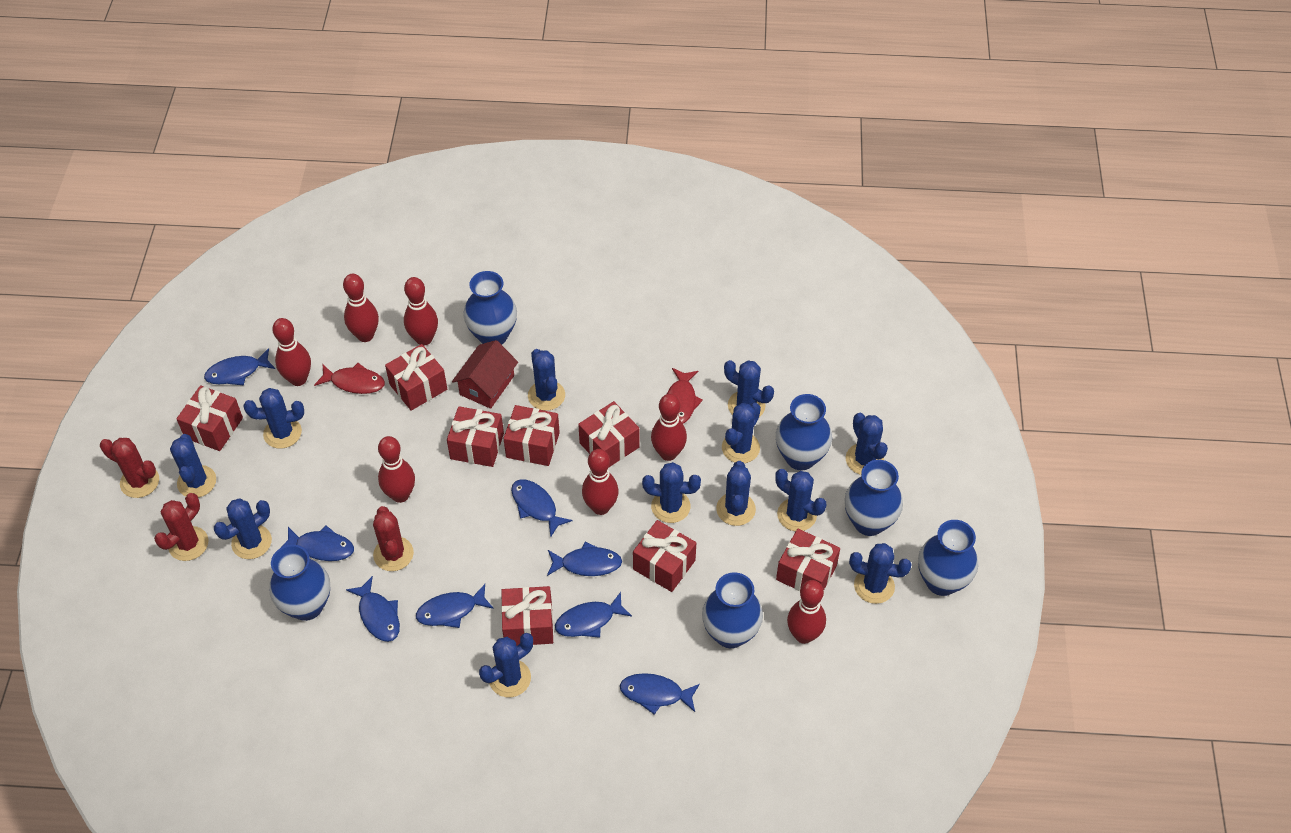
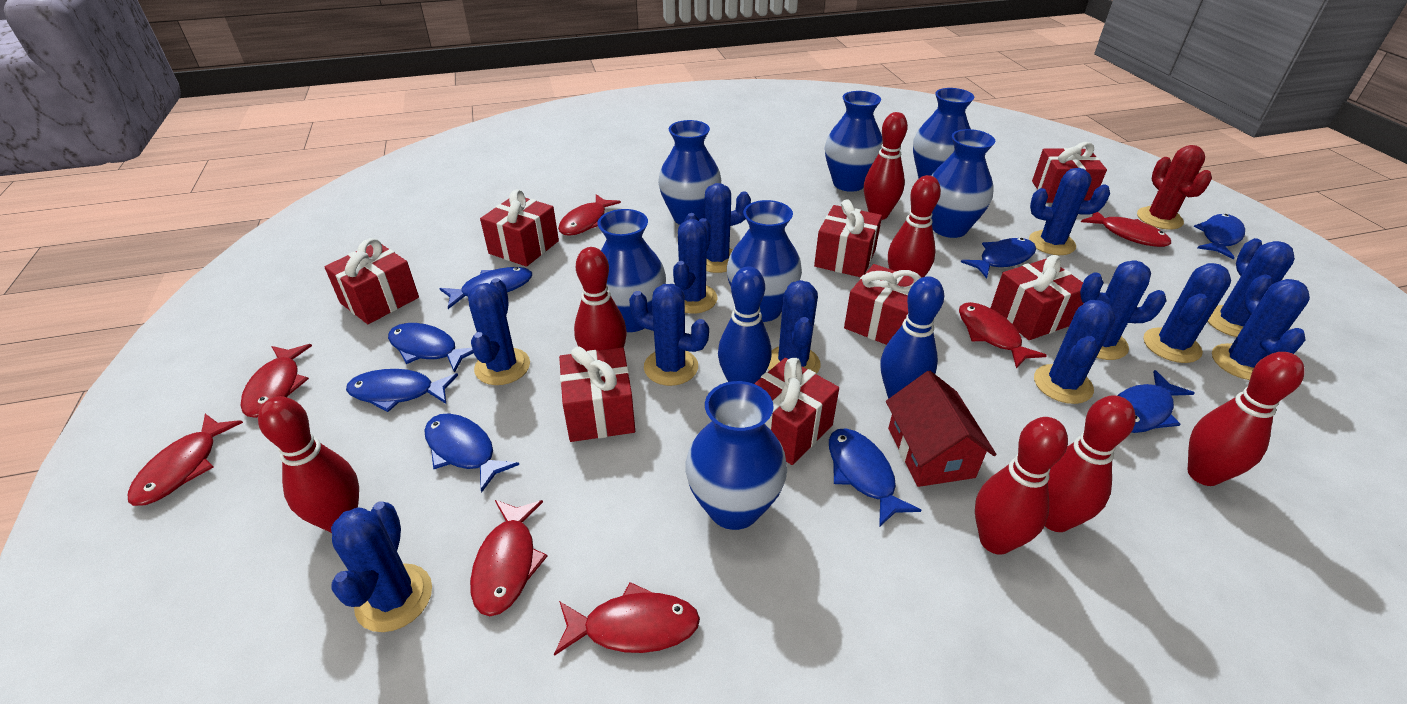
blue bowling pin: 0 -> 2
blue vase: 6 -> 7
red cactus: 3 -> 1
red fish: 2 -> 7

